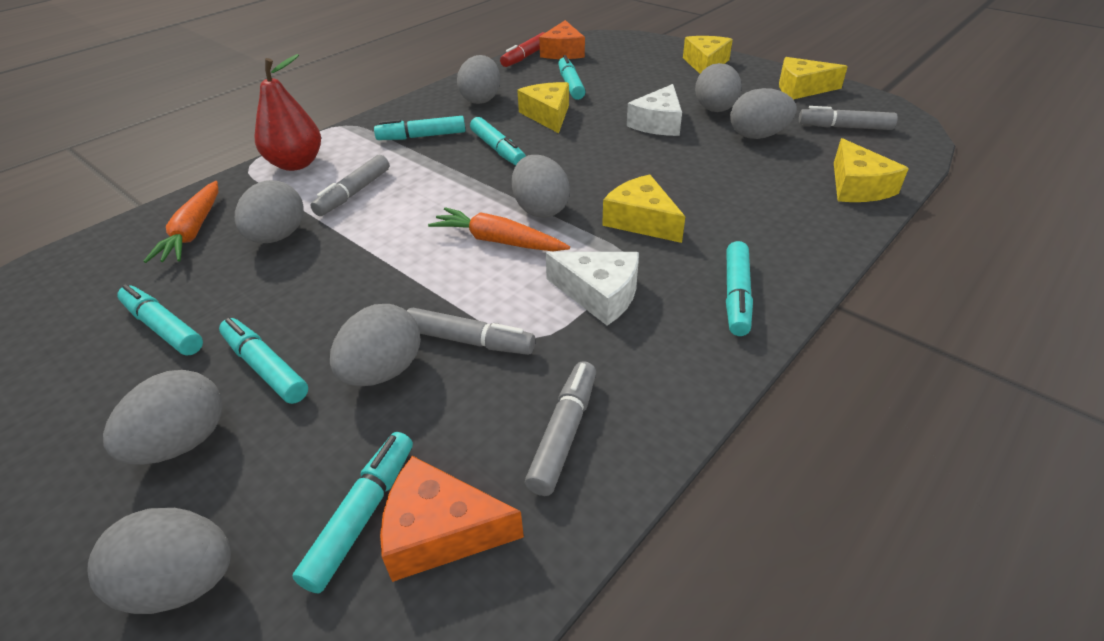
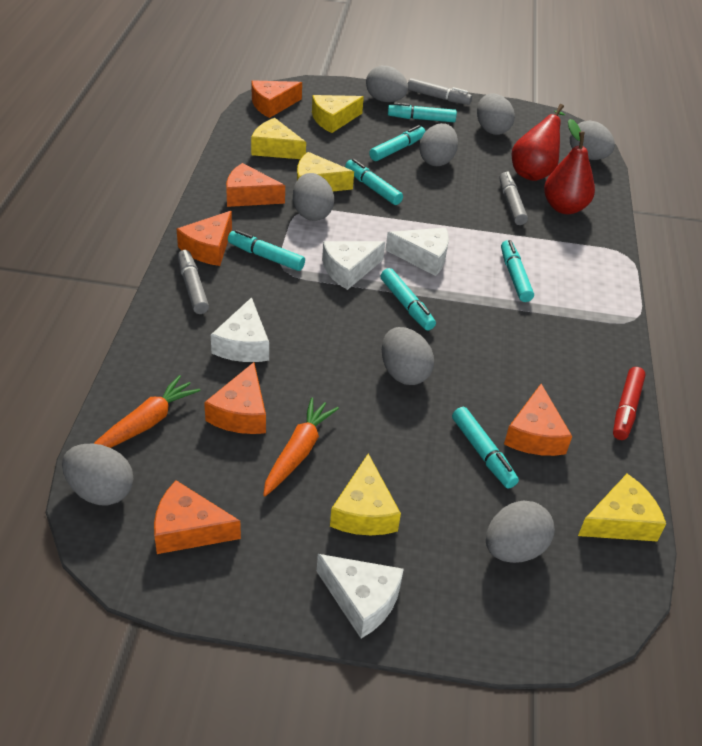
grey marker: 4 -> 3
orange cheese: 2 -> 6
red pear: 1 -> 2
white cheese: 2 -> 4

